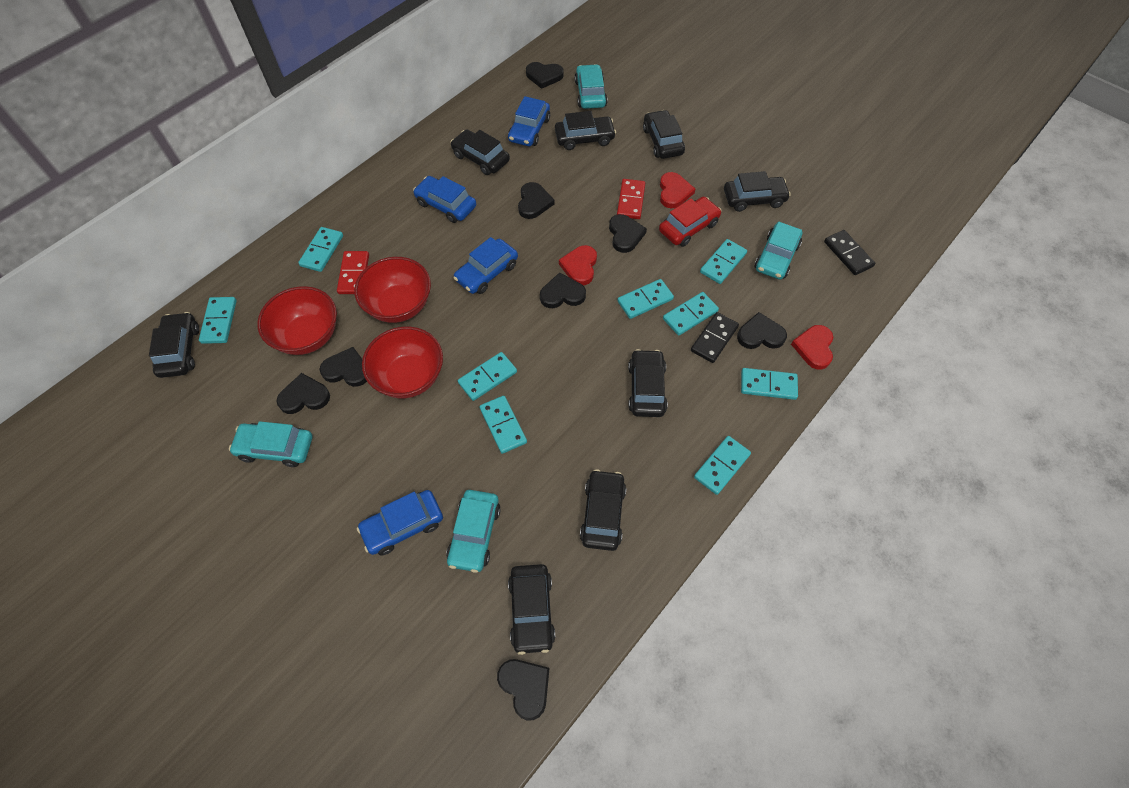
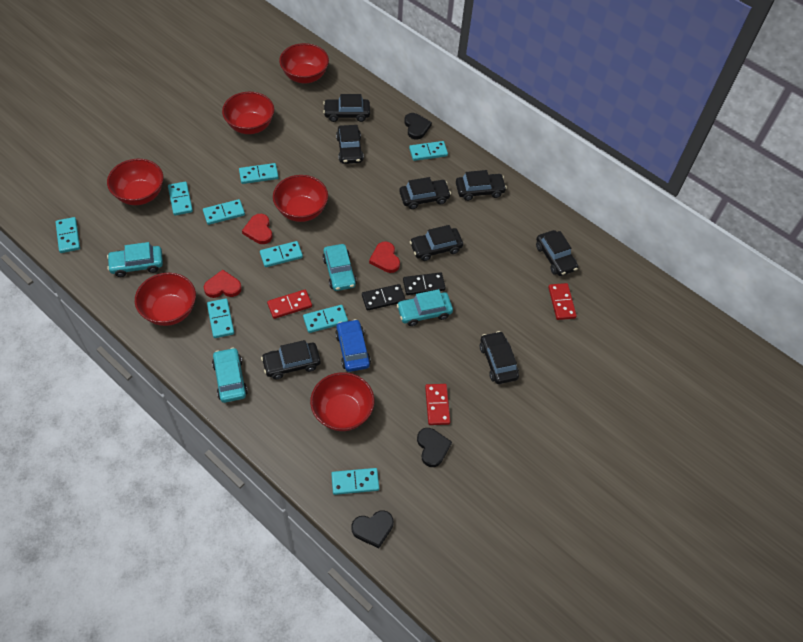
black heart: 8 -> 3
blue car: 4 -> 1
red bowl: 3 -> 6
red car: 1 -> 0
red domino: 2 -> 3

